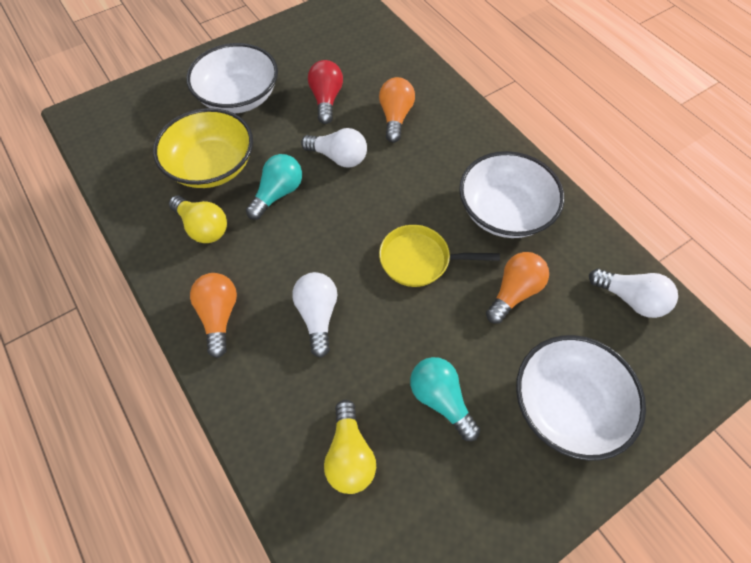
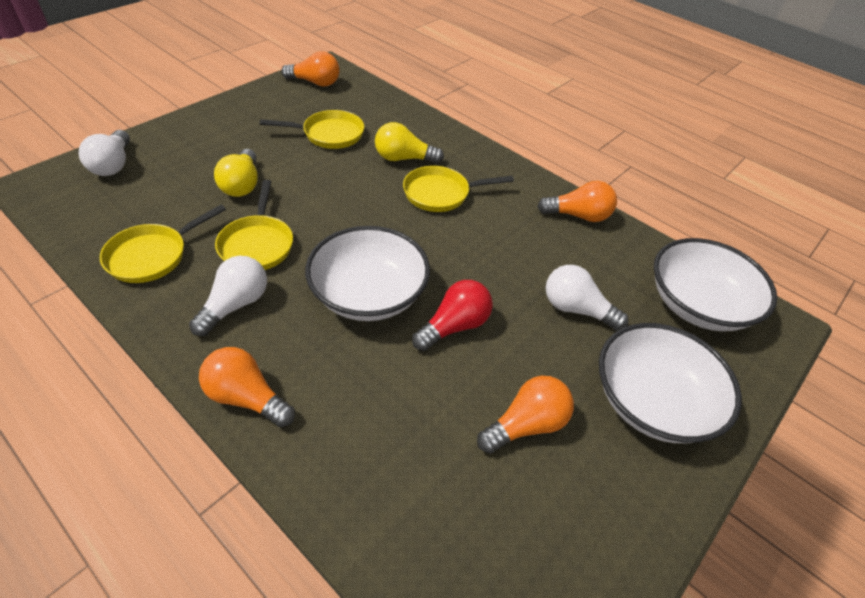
orange light bulb: 3 -> 4
turquoise light bulb: 2 -> 0
yellow bowl: 1 -> 0
yellow pan: 1 -> 4

